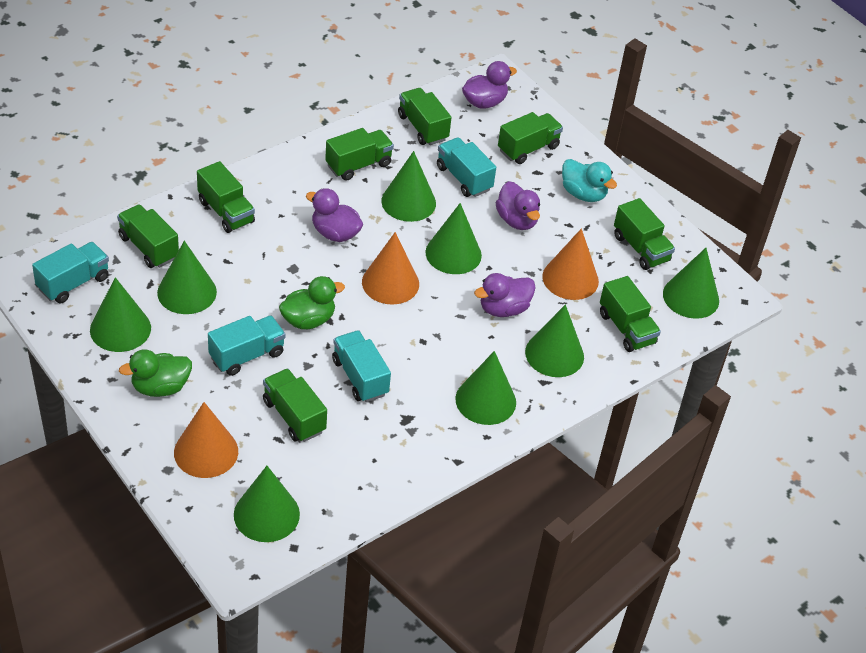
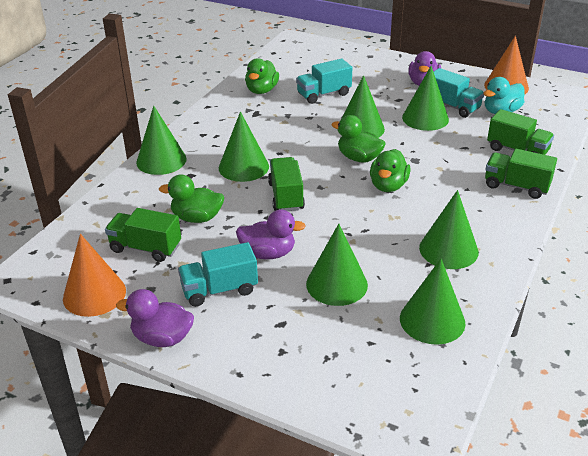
green cone: 8 -> 7
green duck: 2 -> 4
green truck: 8 -> 4
orange cone: 3 -> 2
purple duck: 4 -> 3
turquoise truck: 4 -> 3

